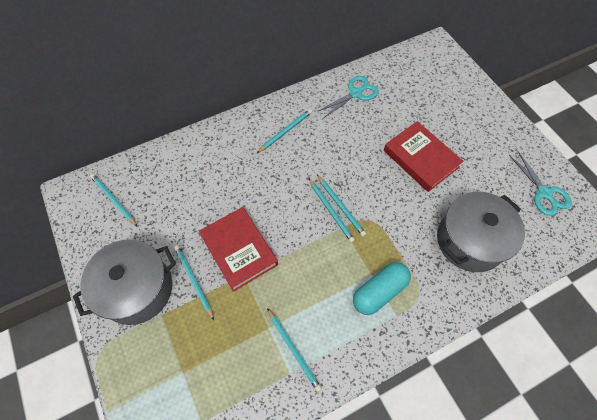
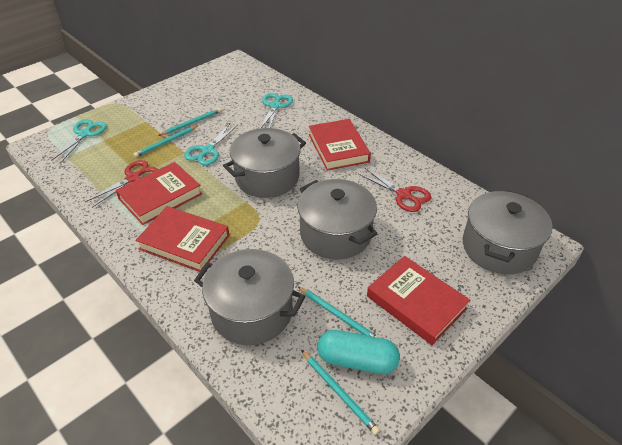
grey pot: 2 -> 4
red book: 2 -> 4
red scissors: 0 -> 2
turquoise pencil: 6 -> 4
turquoise scissors: 2 -> 3

